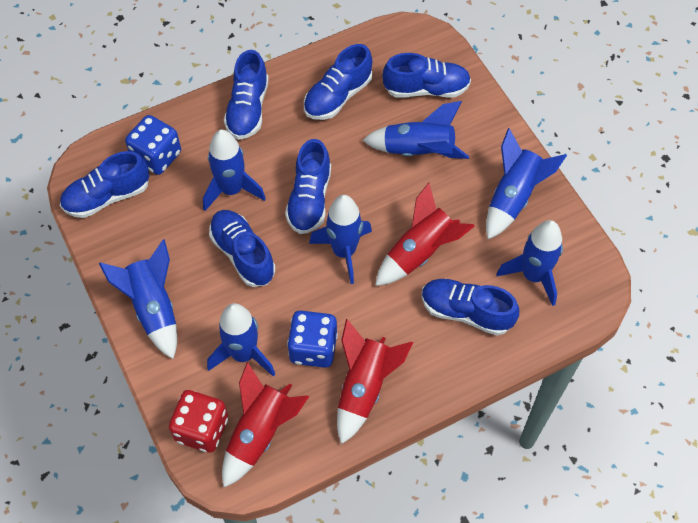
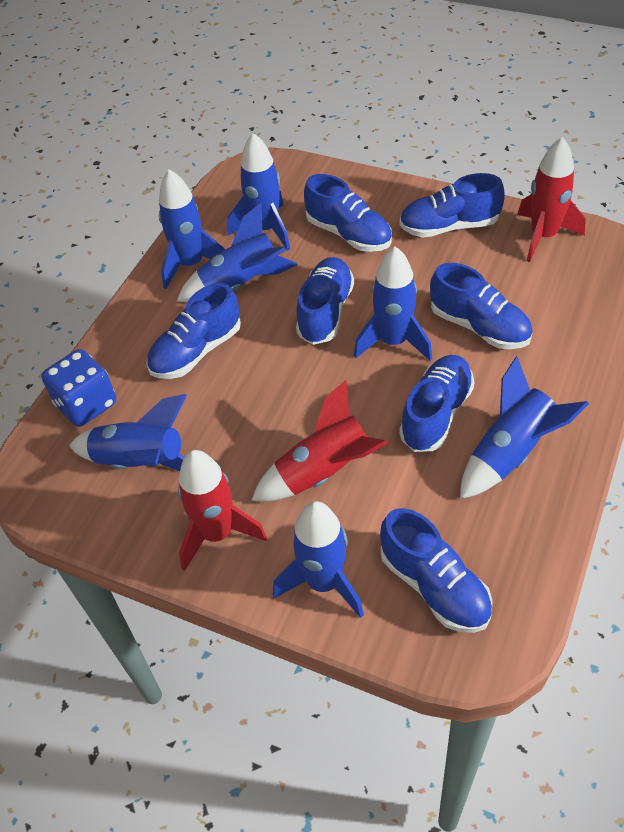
blue dice: 2 -> 1
red dice: 1 -> 0

